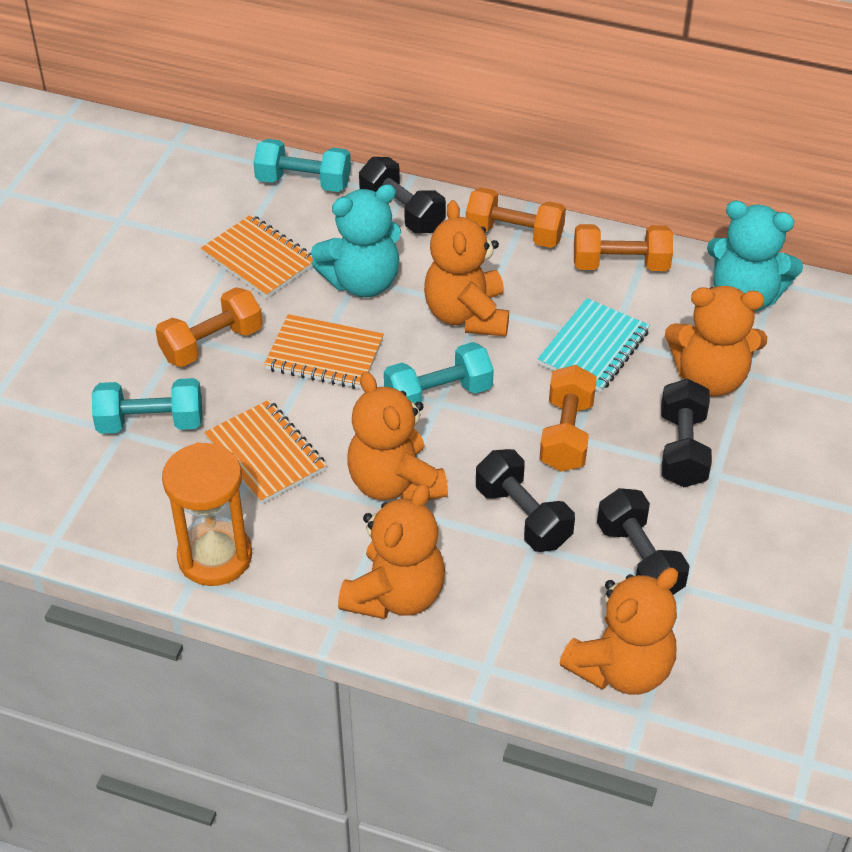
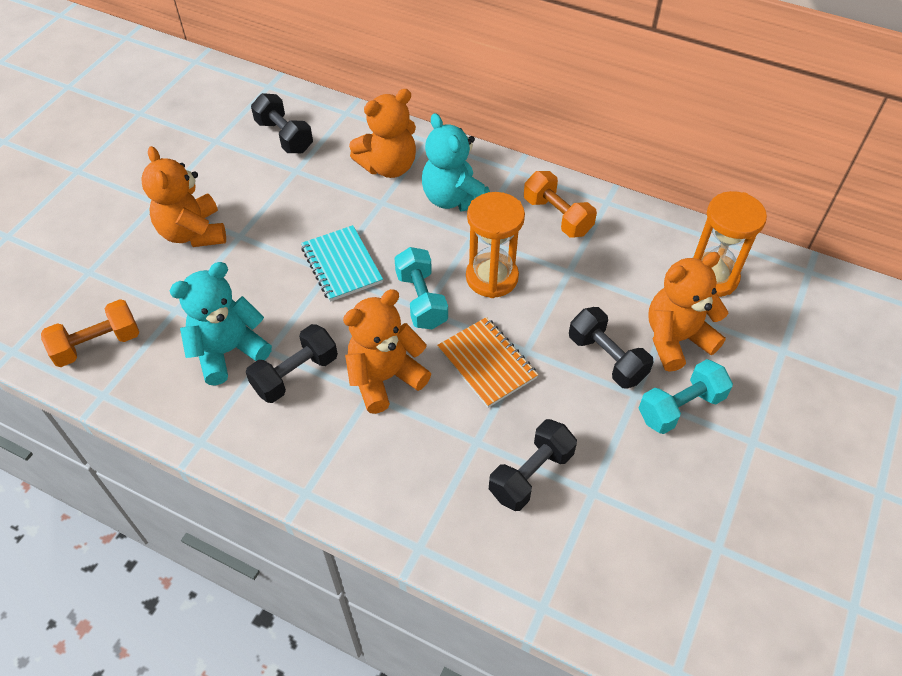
orange dumbbell: 4 -> 2
orange hourglass: 1 -> 2
orange notebook: 3 -> 1
orange teddy bear: 5 -> 4
turquoise dumbbell: 3 -> 2

